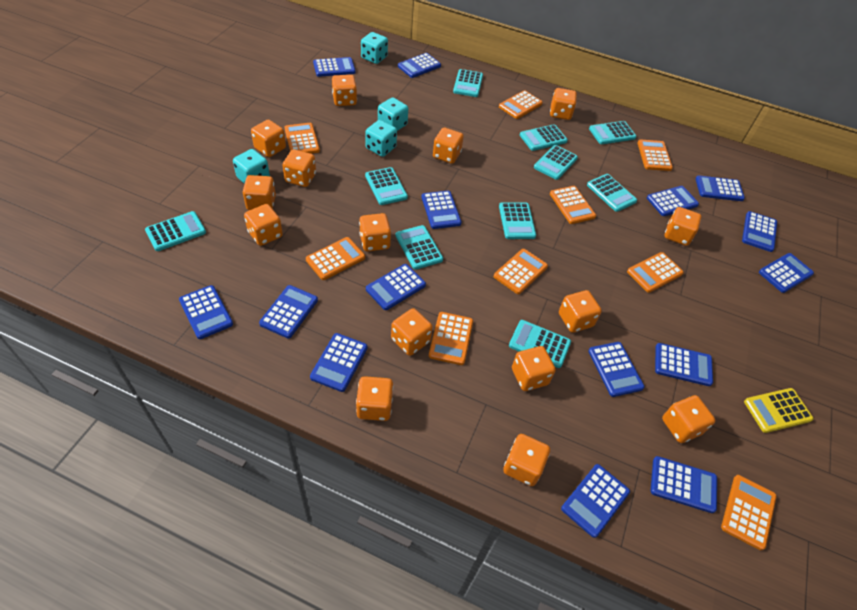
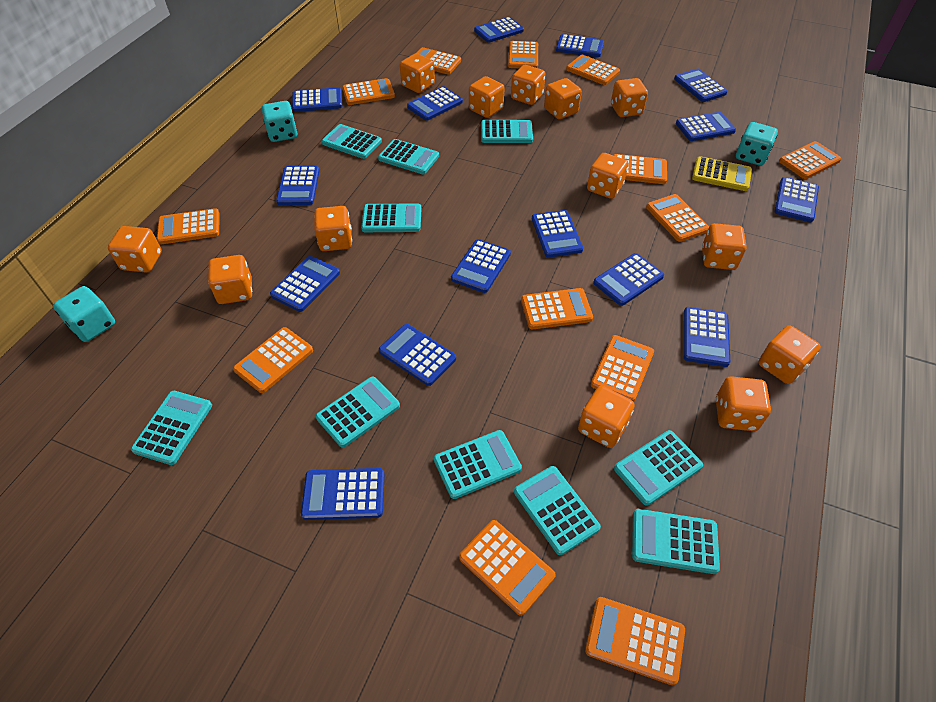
orange calculator: 9 -> 13
orange dice: 15 -> 13
turquoise dice: 4 -> 3

